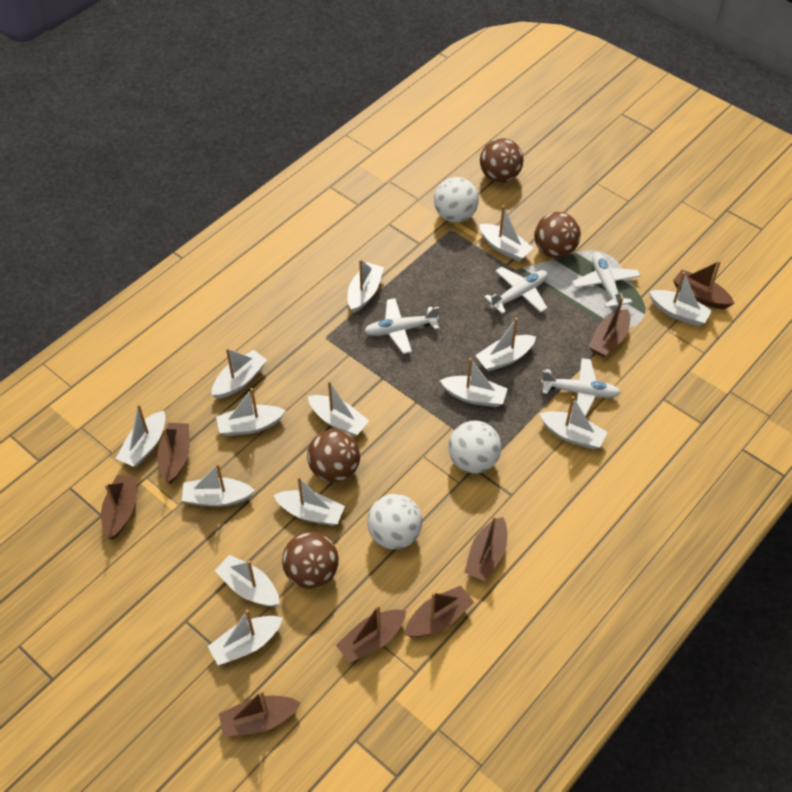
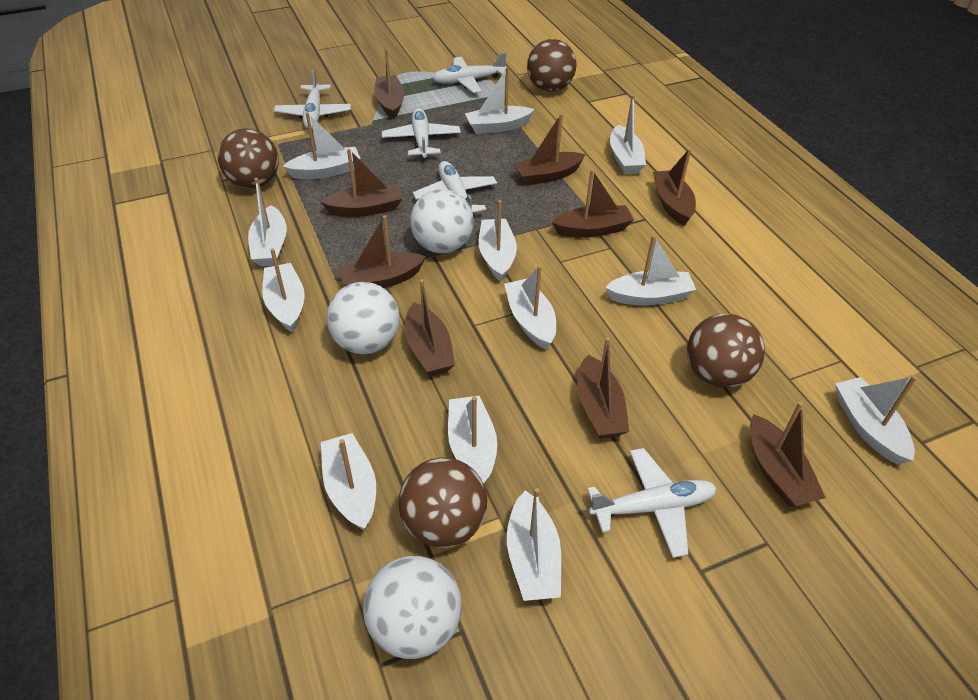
brown boat: 8 -> 9
white boat: 14 -> 12
white plane: 4 -> 5

